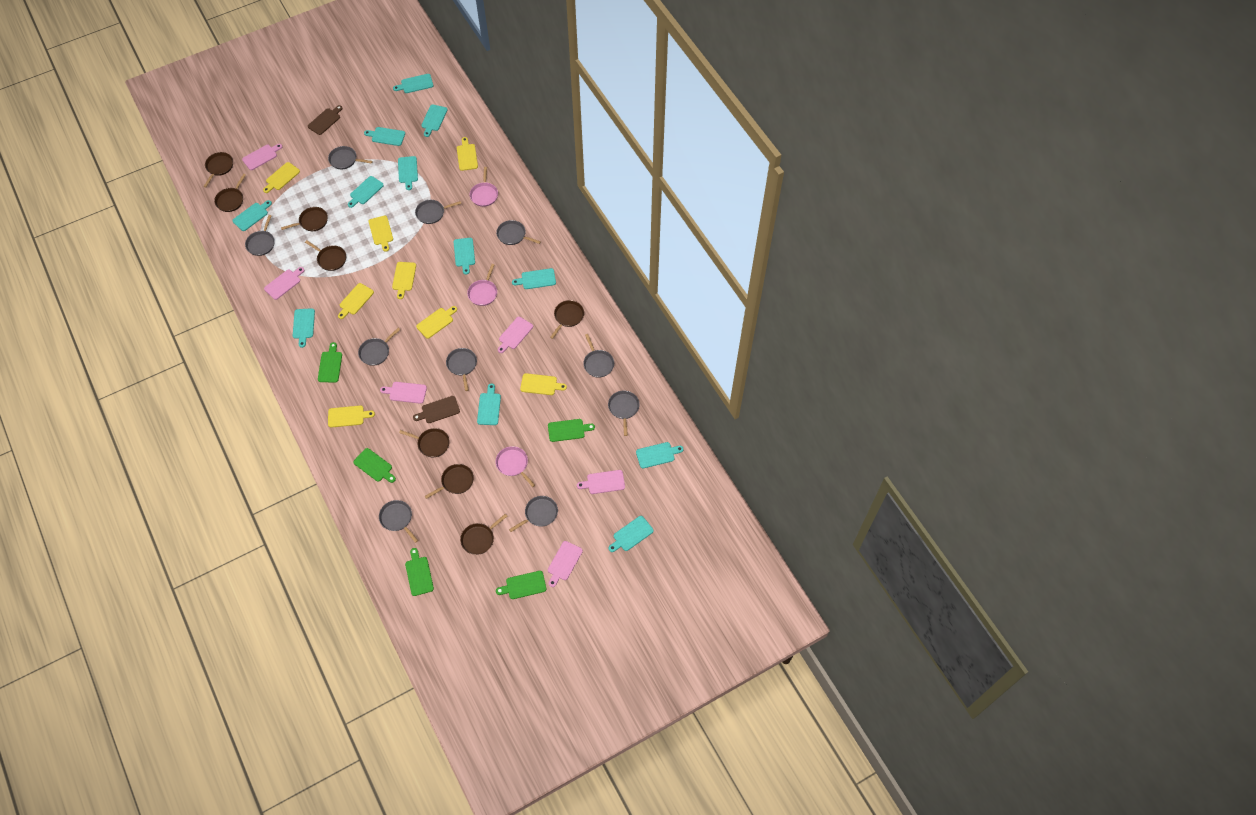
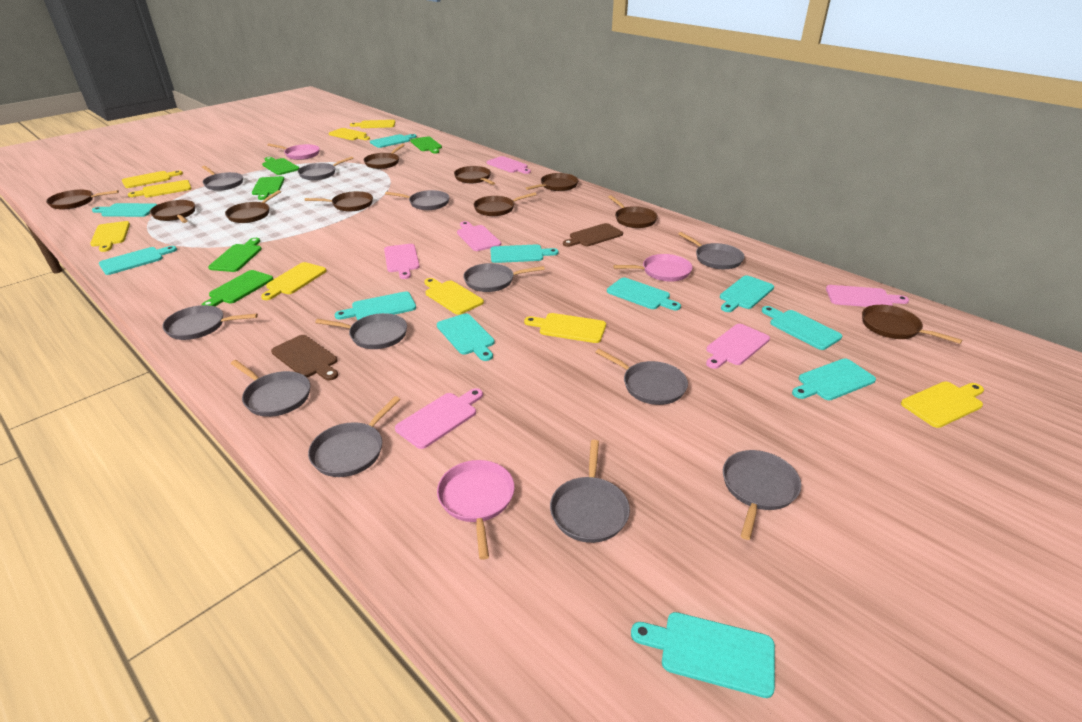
brown pan: 8 -> 10
grey pan: 10 -> 12
turquoise cutting board: 12 -> 11
yellow cutting board: 8 -> 9

